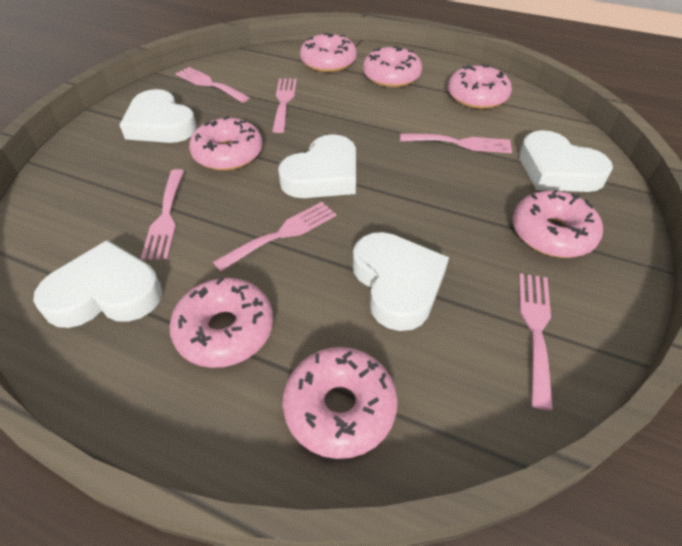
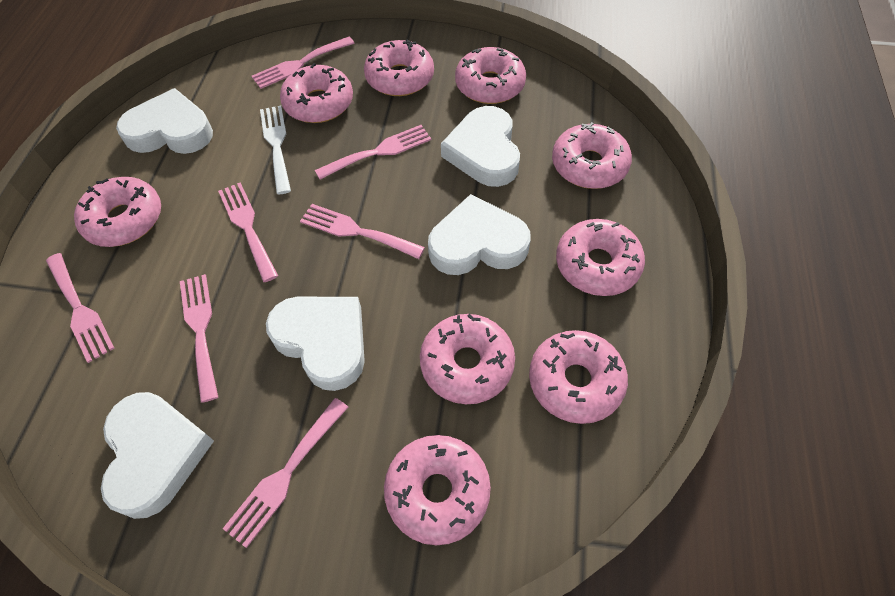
pink donut: 7 -> 9
pink fork: 6 -> 7
white fork: 0 -> 1

